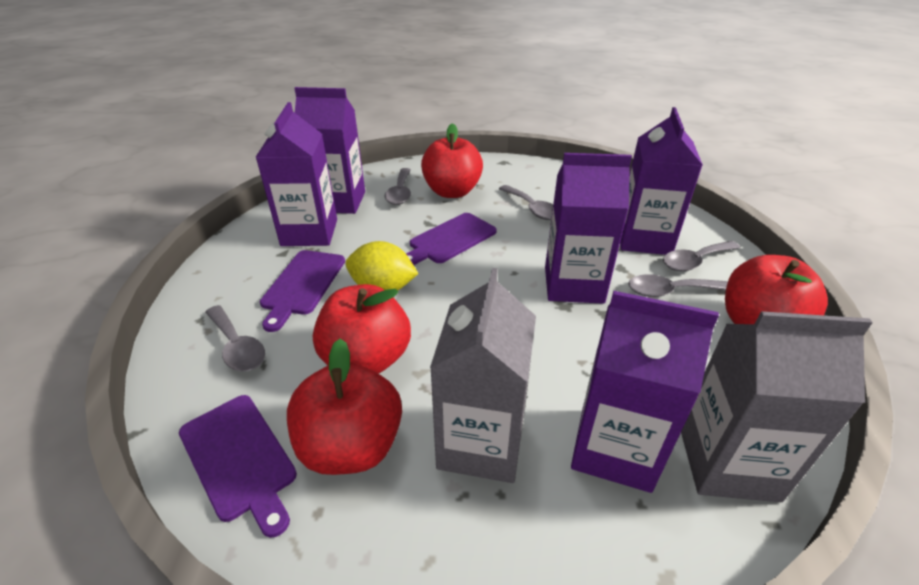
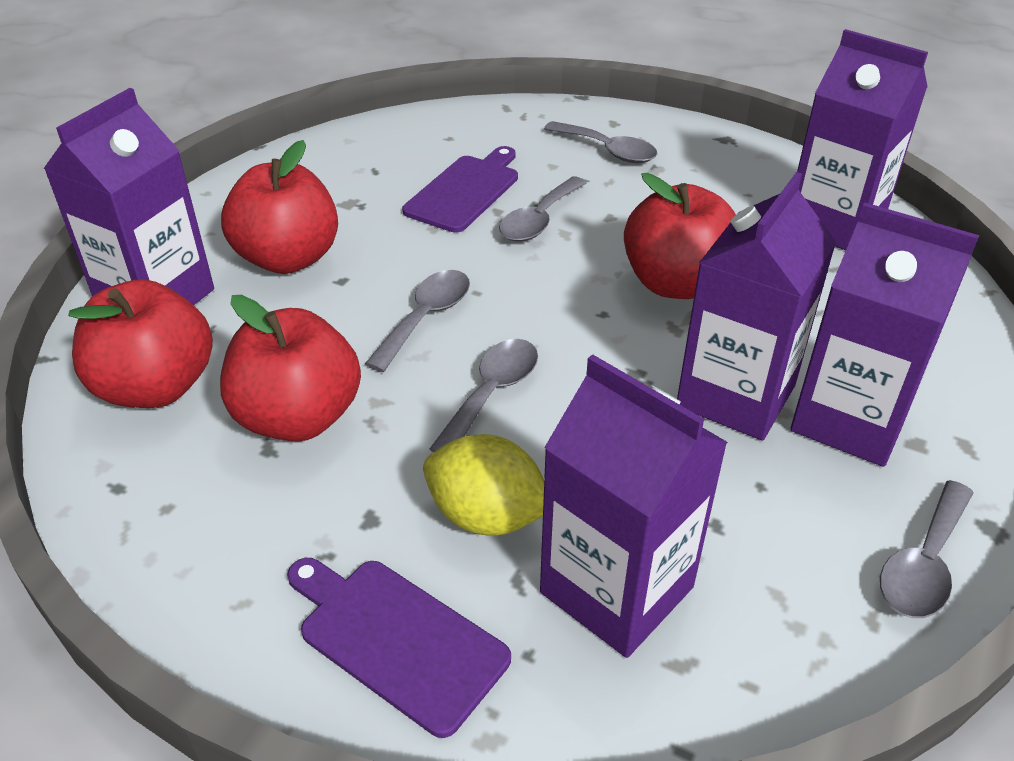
grey carton: 2 -> 0
purple cutting board: 3 -> 2

